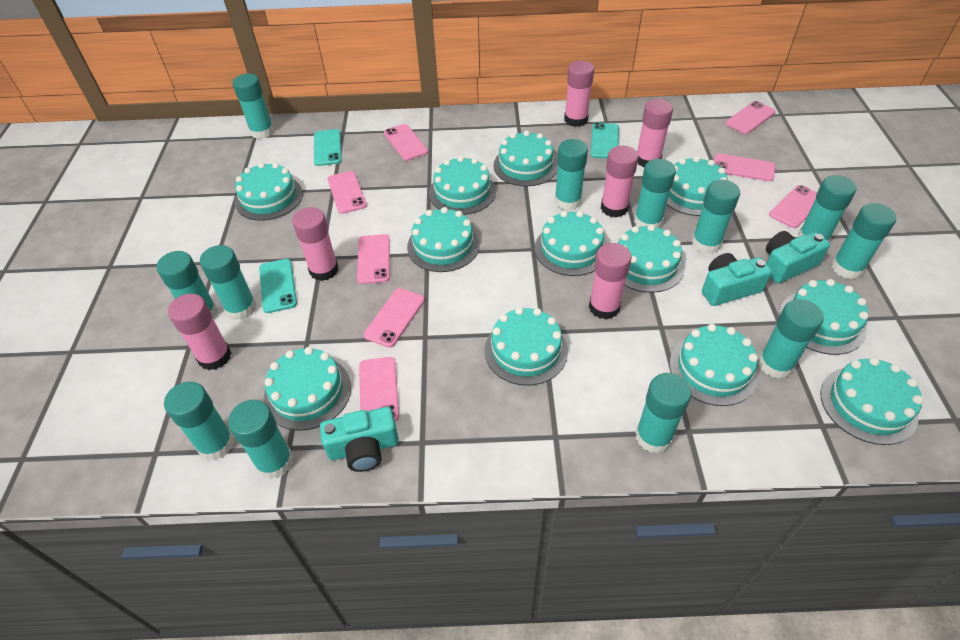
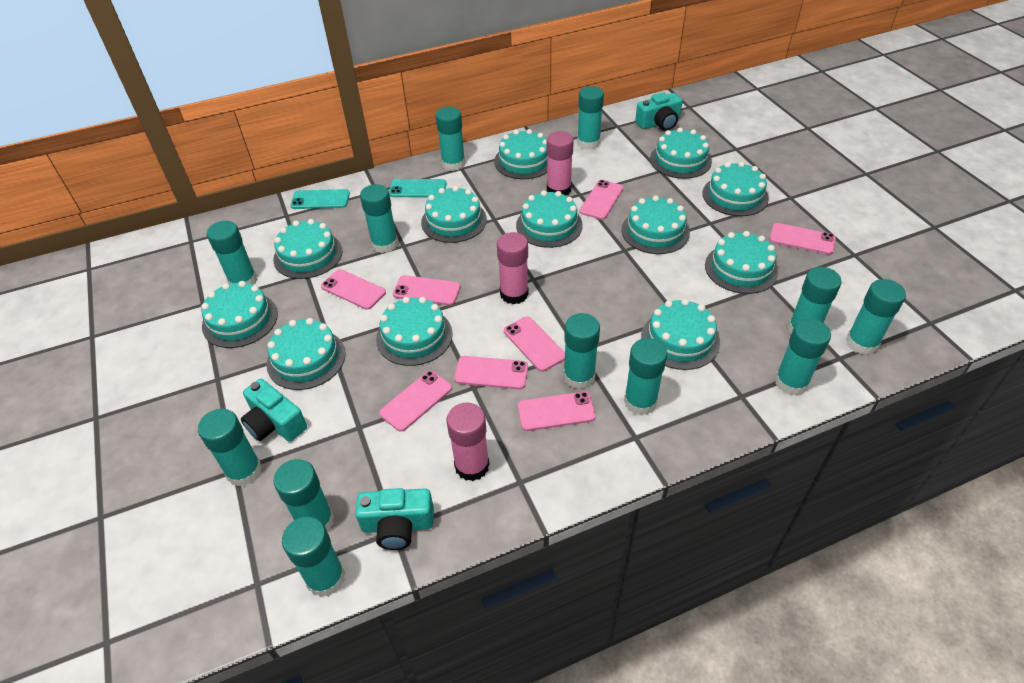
pink glue stick: 6 -> 3
turquoise phone: 3 -> 2

